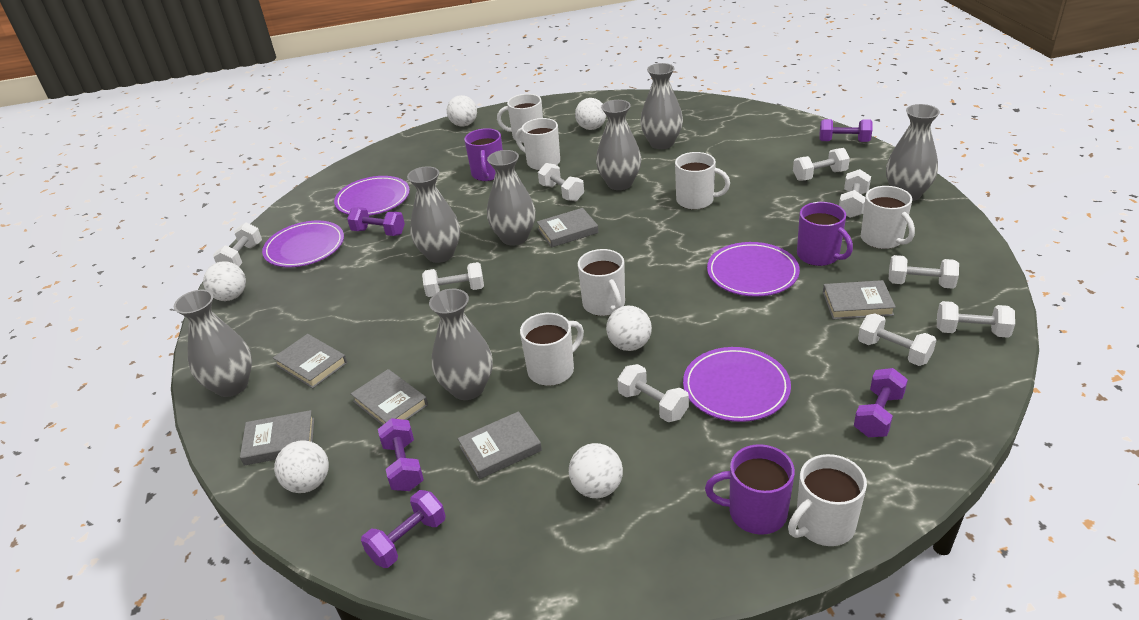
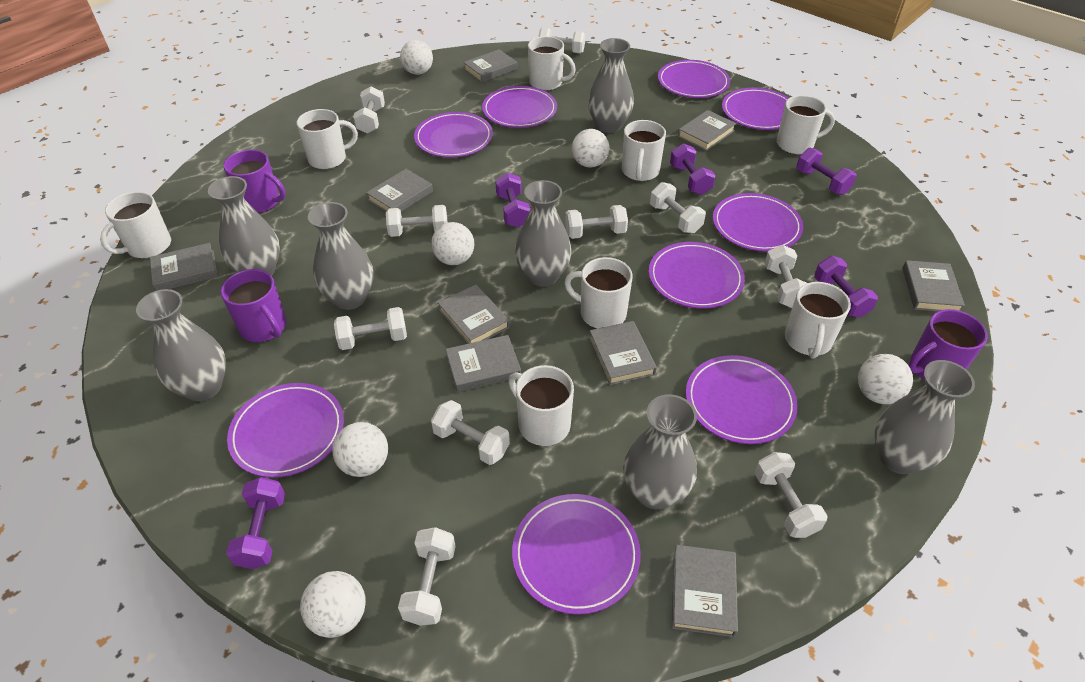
grey book: 6 -> 9
purple plate: 4 -> 9
white dumbbell: 9 -> 10
white mug: 7 -> 8

